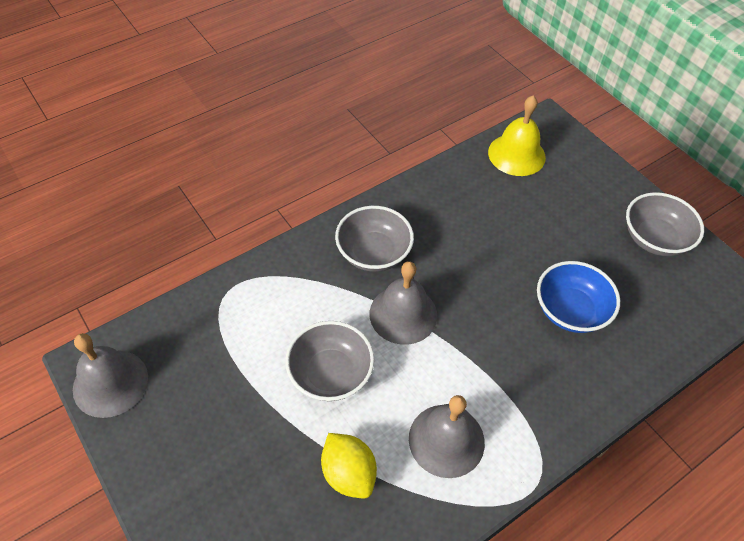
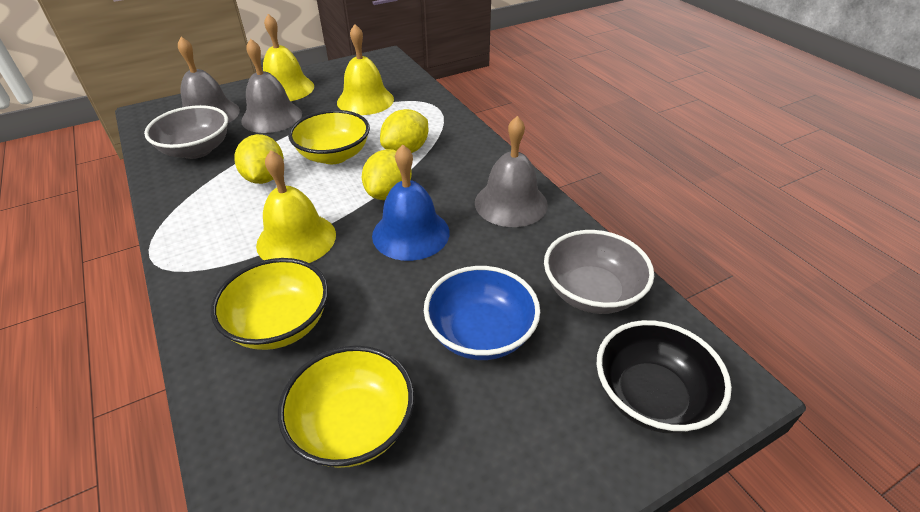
black bowl: 0 -> 1
blue bell: 0 -> 1
grey bowl: 3 -> 2
yellow bell: 1 -> 3
yellow bowl: 0 -> 3
yellow lemon: 1 -> 3

